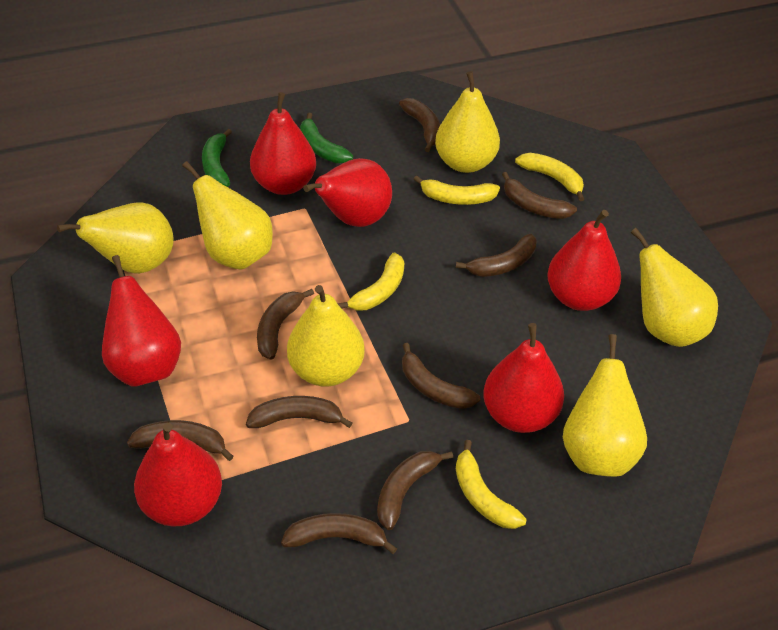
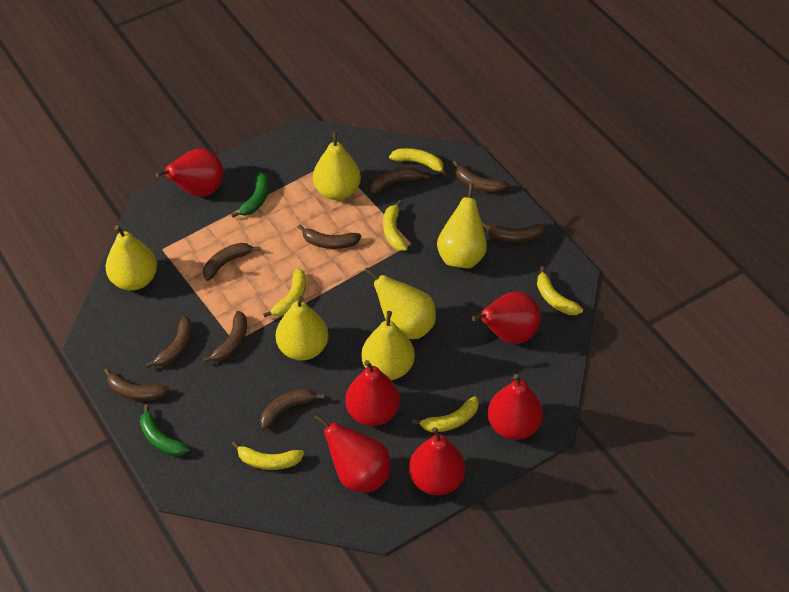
yellow banana: 4 -> 6

